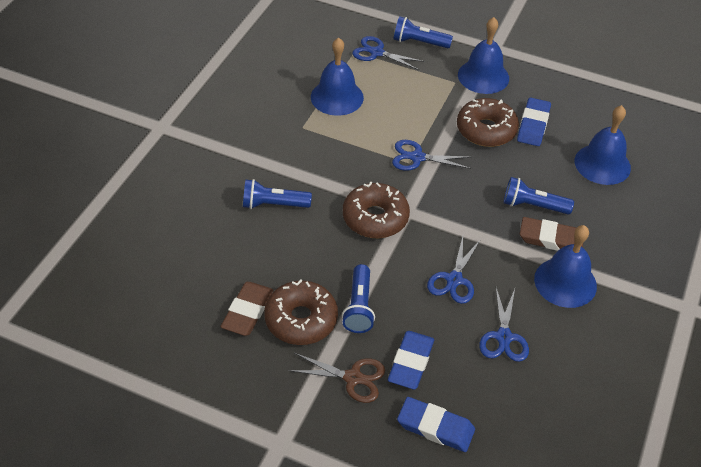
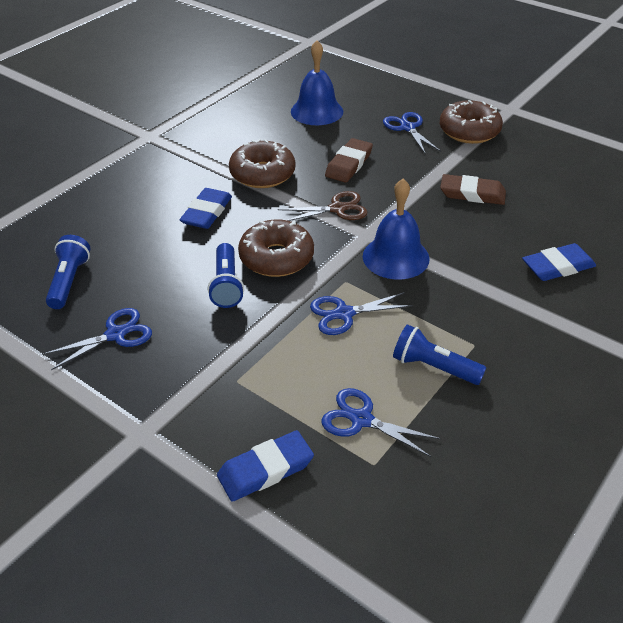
blue bell: 4 -> 2
blue flashlight: 4 -> 3

